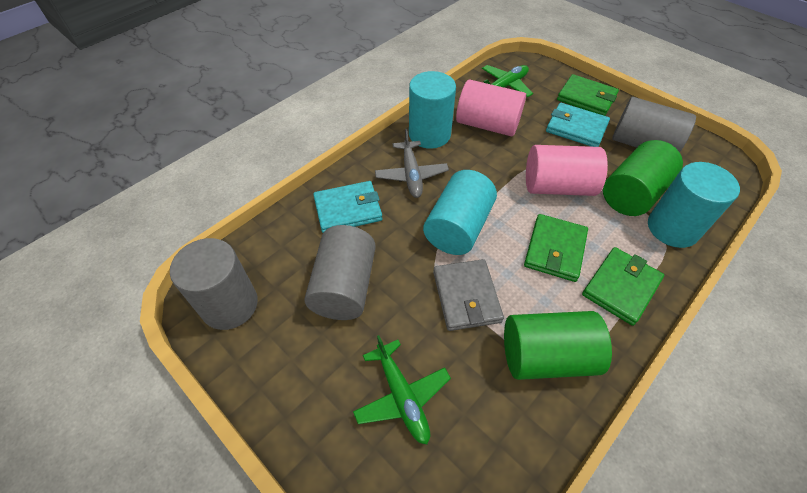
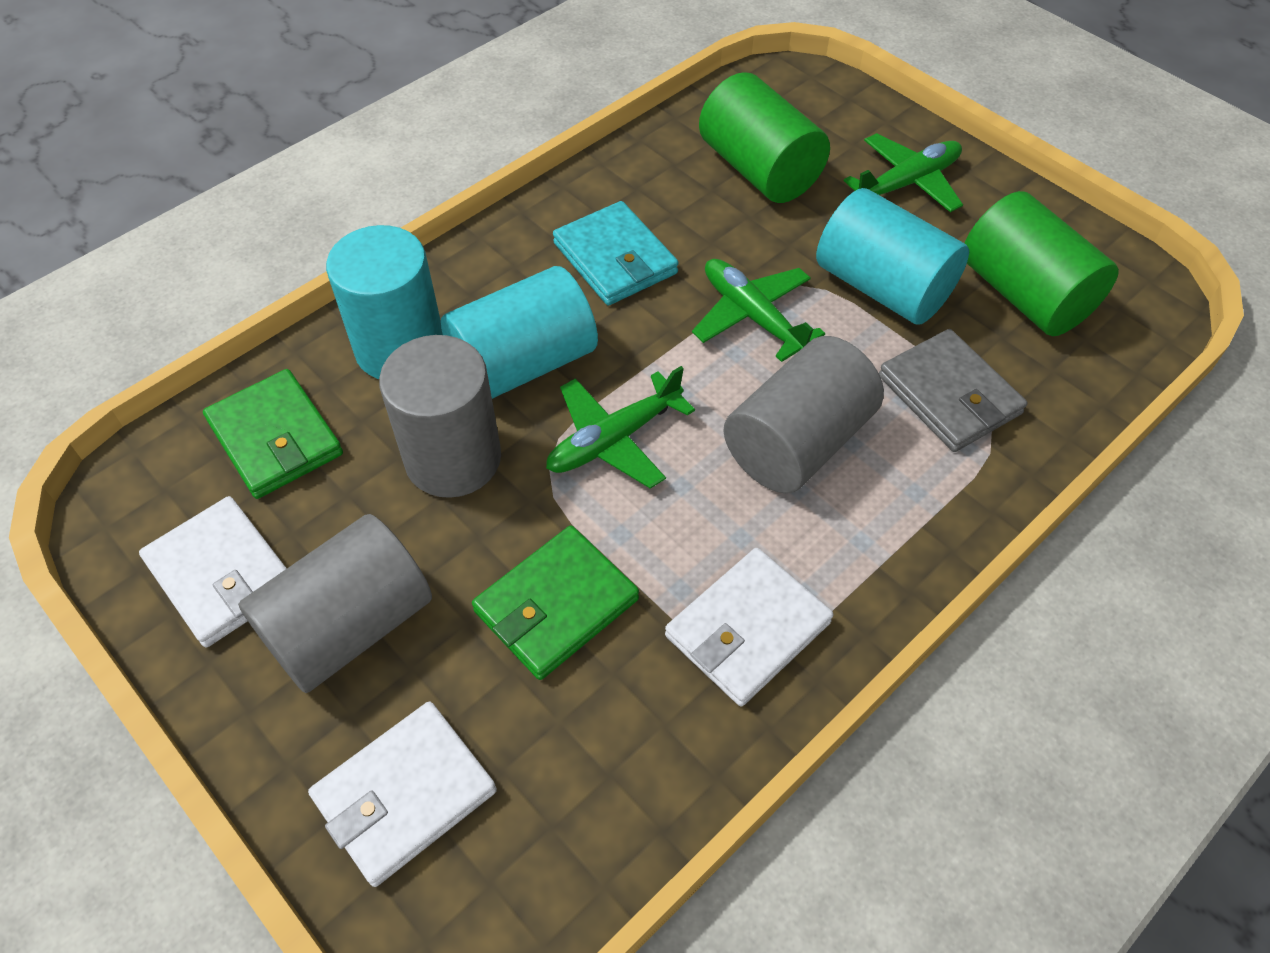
green plane: 2 -> 3
green wallet: 3 -> 2
grey plane: 1 -> 0
pink cylinder: 2 -> 0
turquoise wallet: 2 -> 1
white wallet: 0 -> 3

